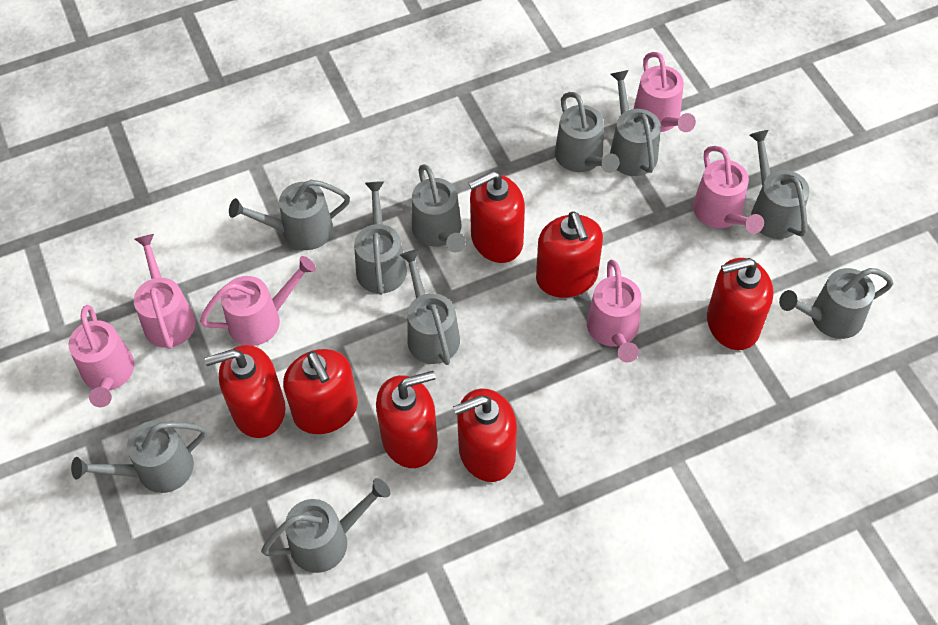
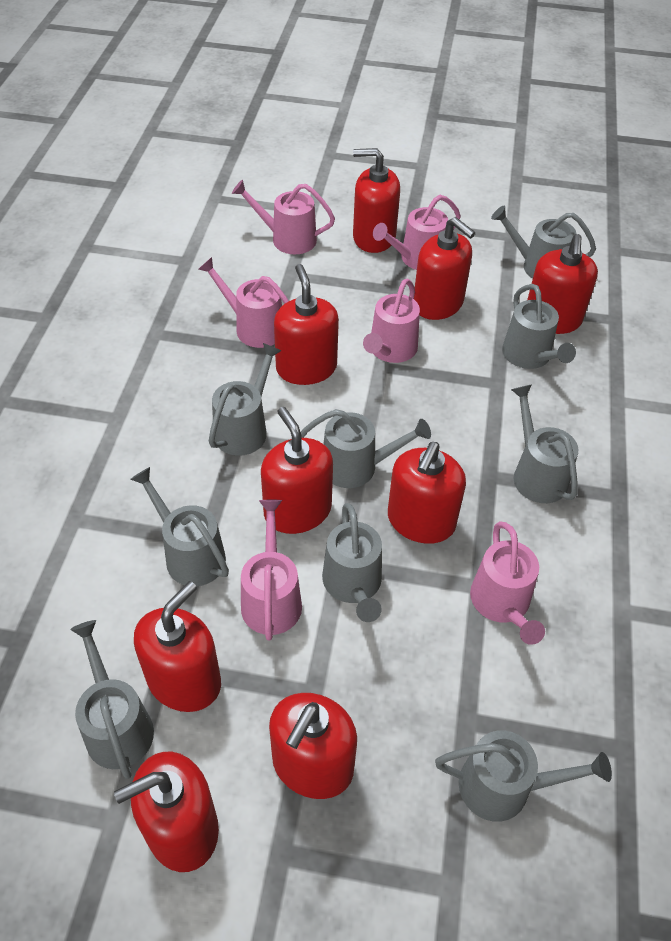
grey watering can: 10 -> 9
red soap dispenser: 7 -> 9

